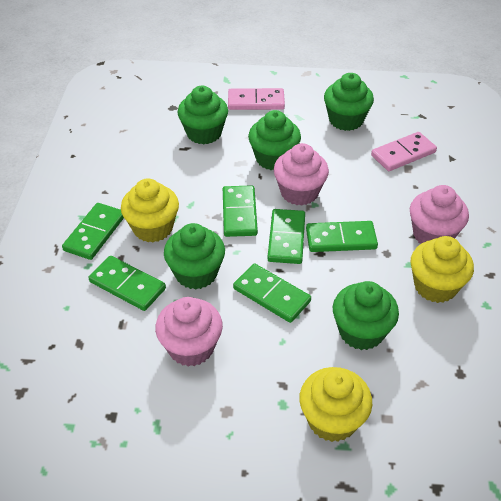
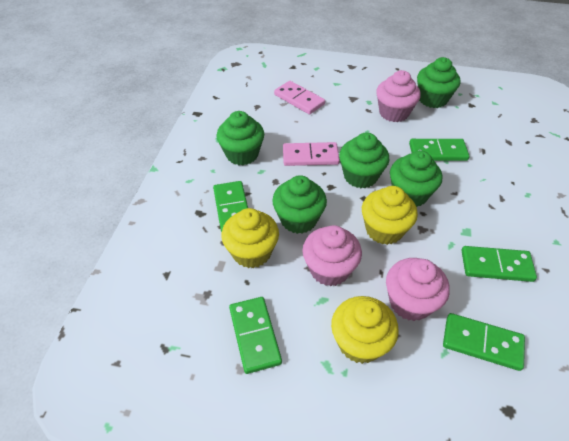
green domino: 6 -> 5

